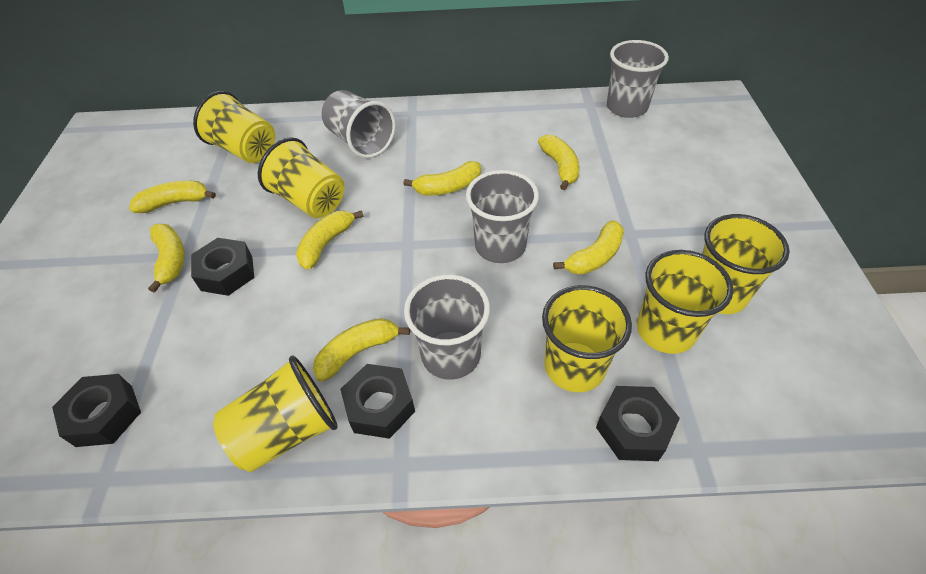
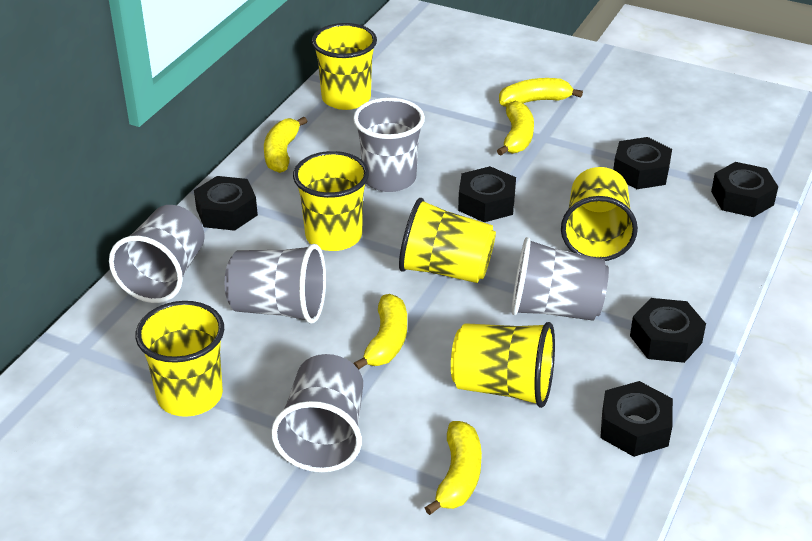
black nut: 4 -> 6
grey cup: 4 -> 5
yellow banana: 7 -> 5

